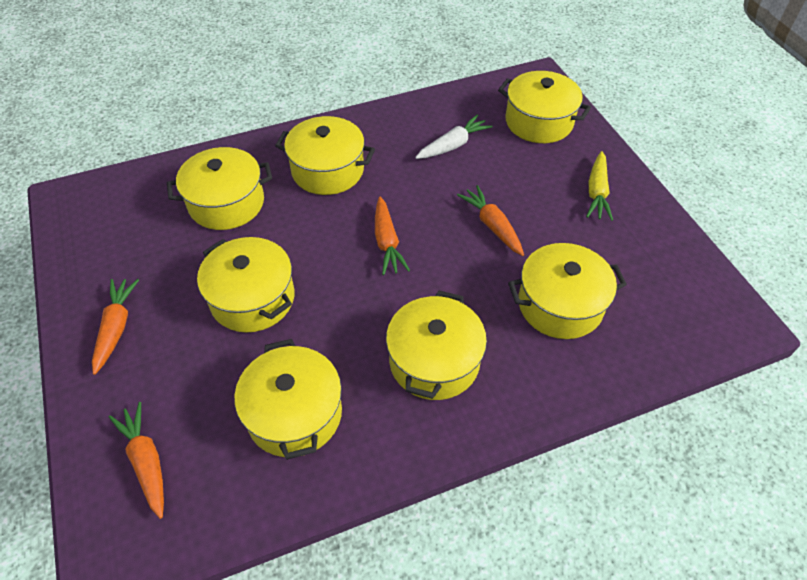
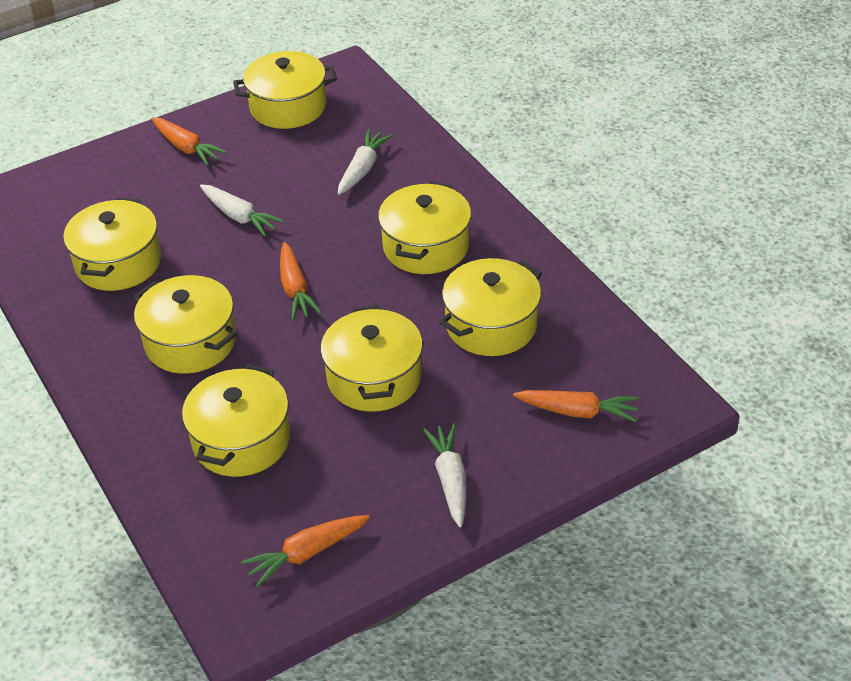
white carrot: 1 -> 3
yellow carrot: 1 -> 0

